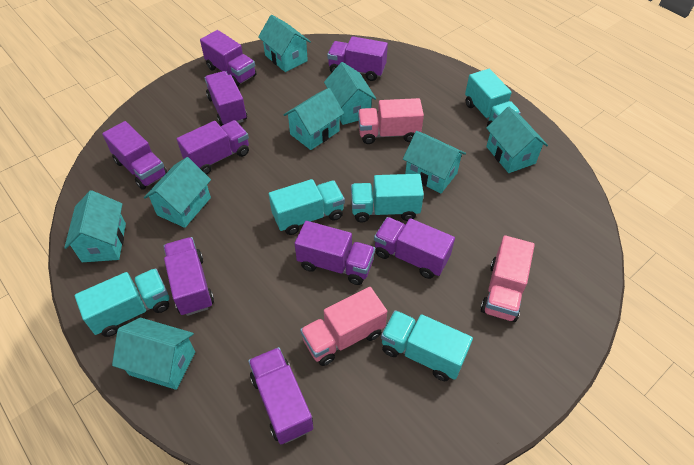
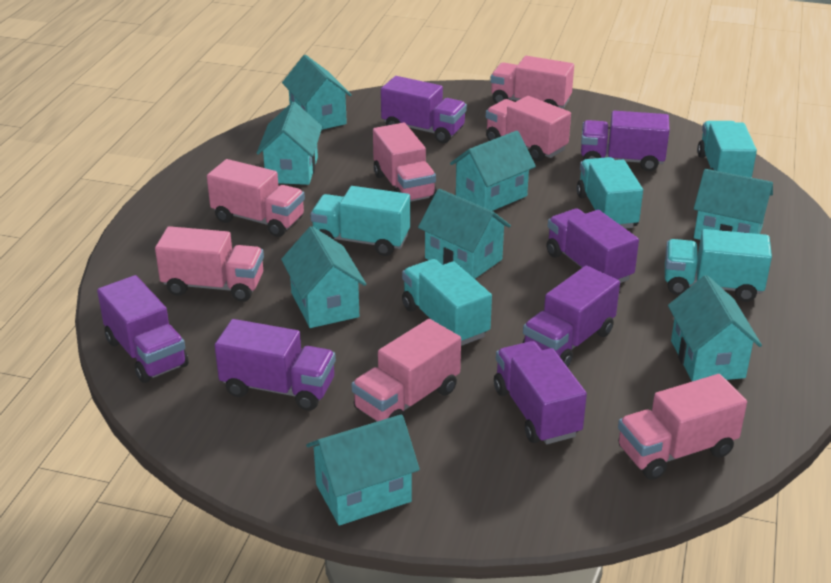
pink truck: 3 -> 7
purple truck: 9 -> 7

